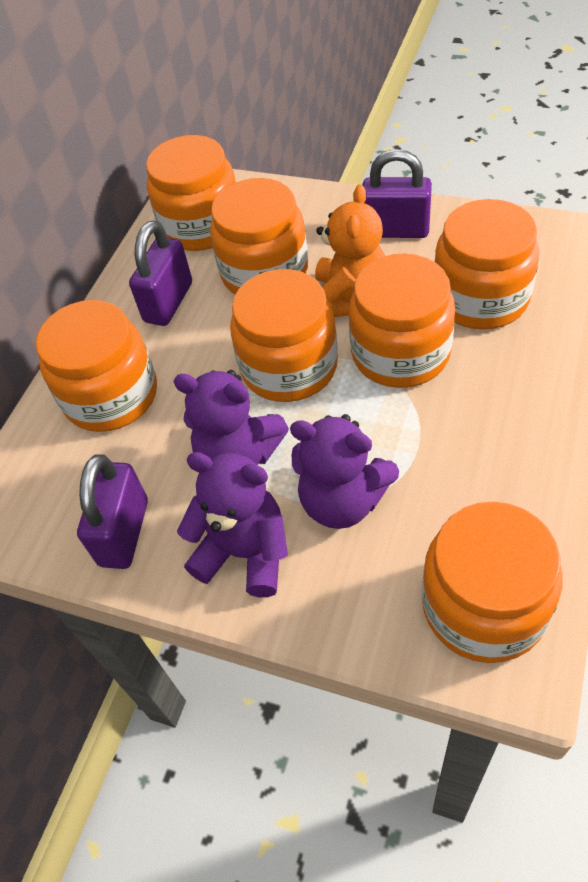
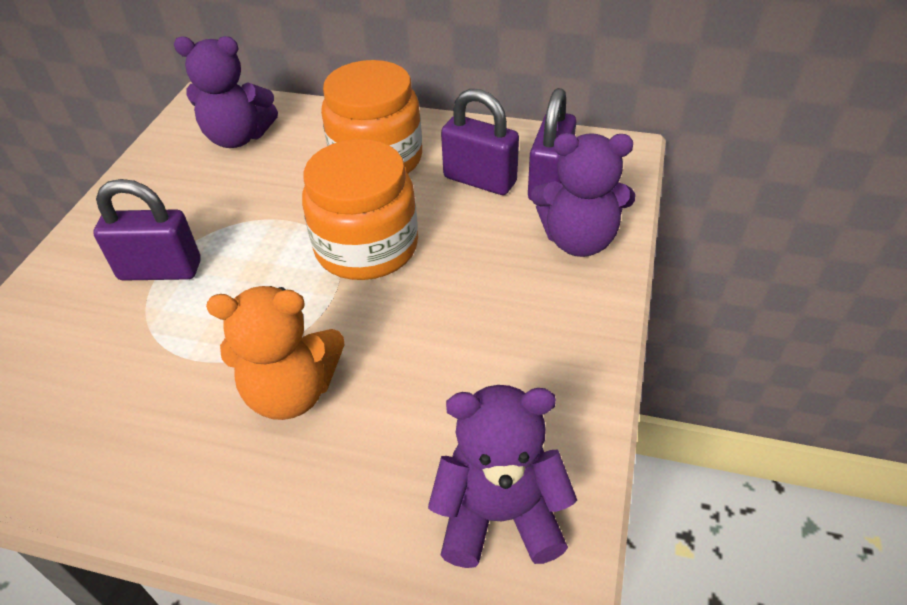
orange jar: 7 -> 2

